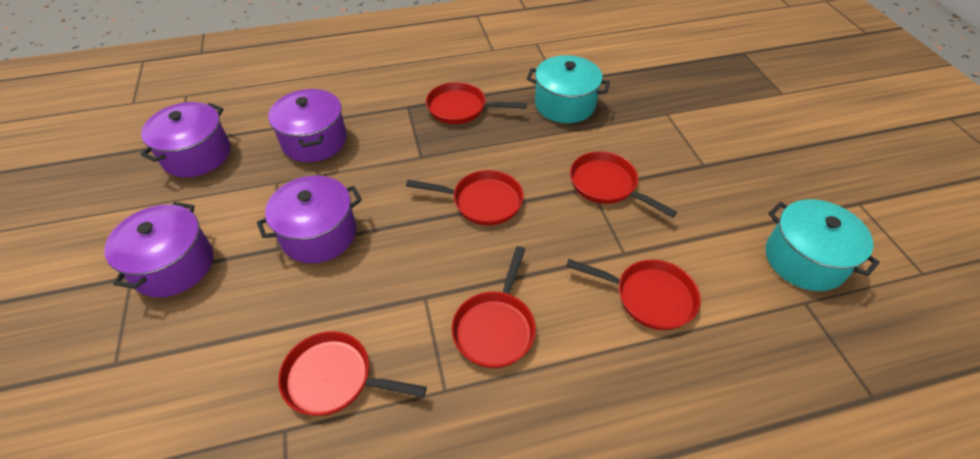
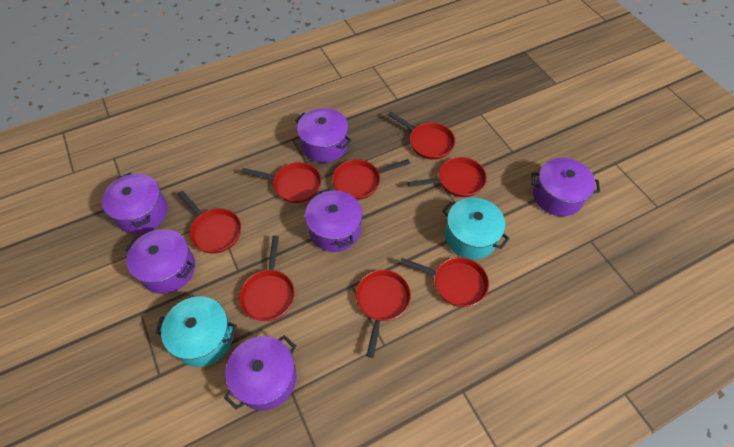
purple pot: 4 -> 6
red pan: 6 -> 8

